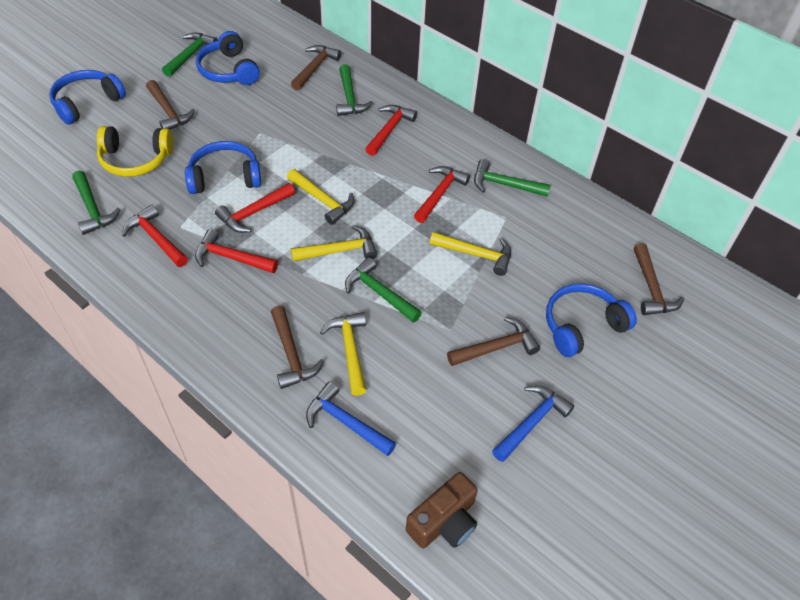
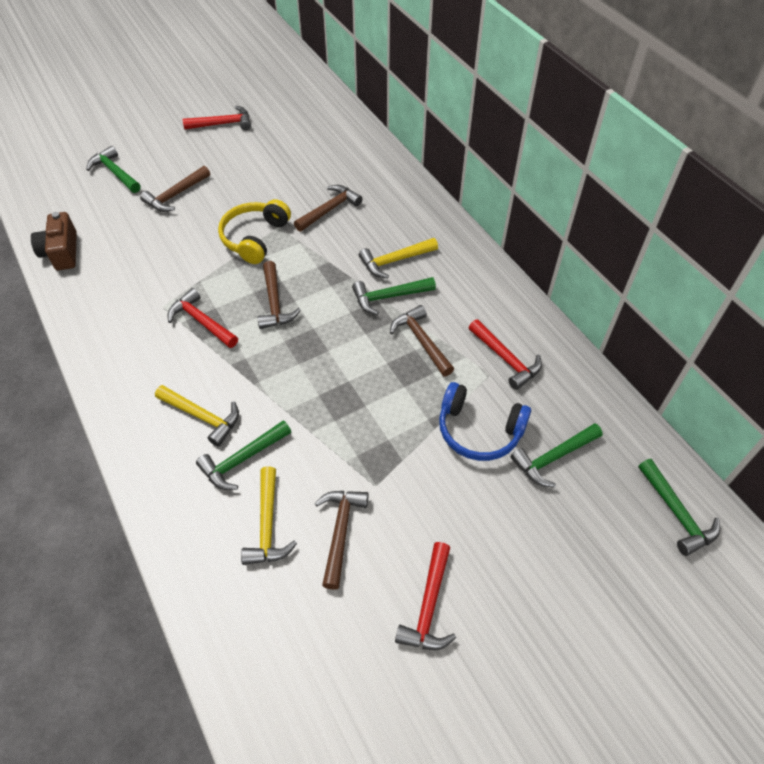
blue hammer: 2 -> 0
blue headphones: 4 -> 1
red hammer: 5 -> 4
yellow hammer: 4 -> 3

